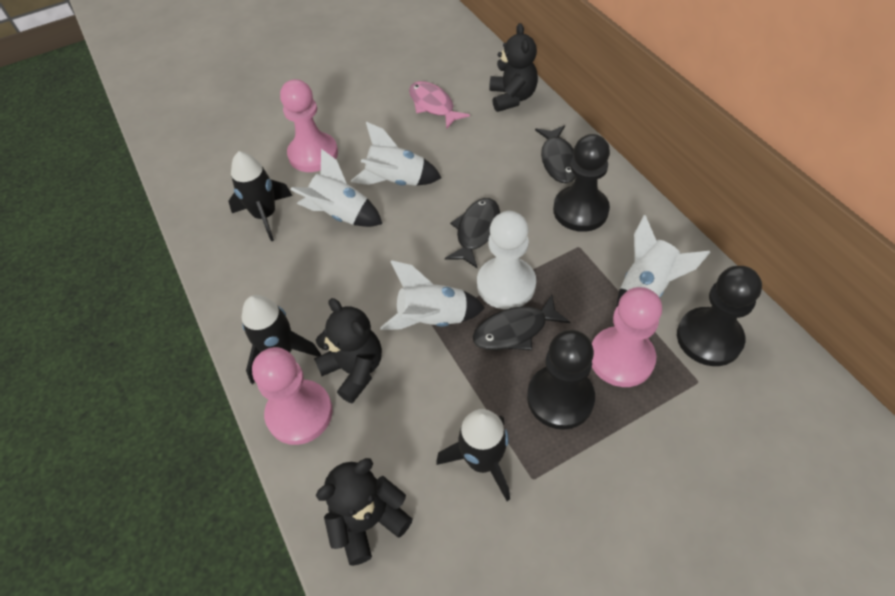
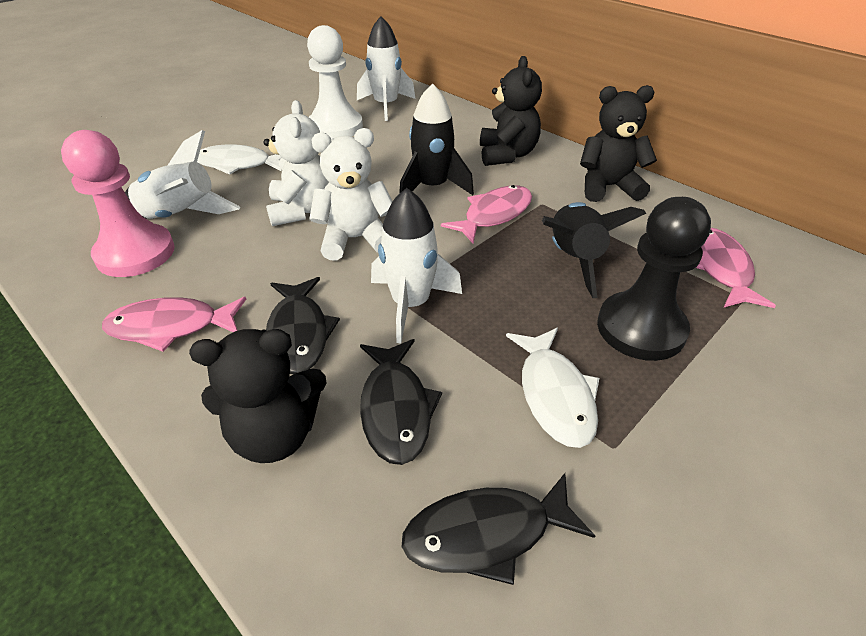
black pawn: 3 -> 1
black rocket: 3 -> 2
pink fish: 1 -> 3
pink pawn: 3 -> 1
white fish: 0 -> 2
white rocket: 4 -> 3
white teddy bear: 0 -> 2

